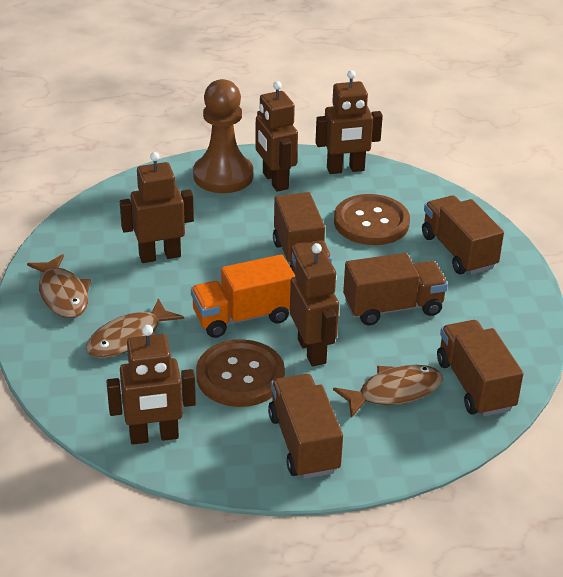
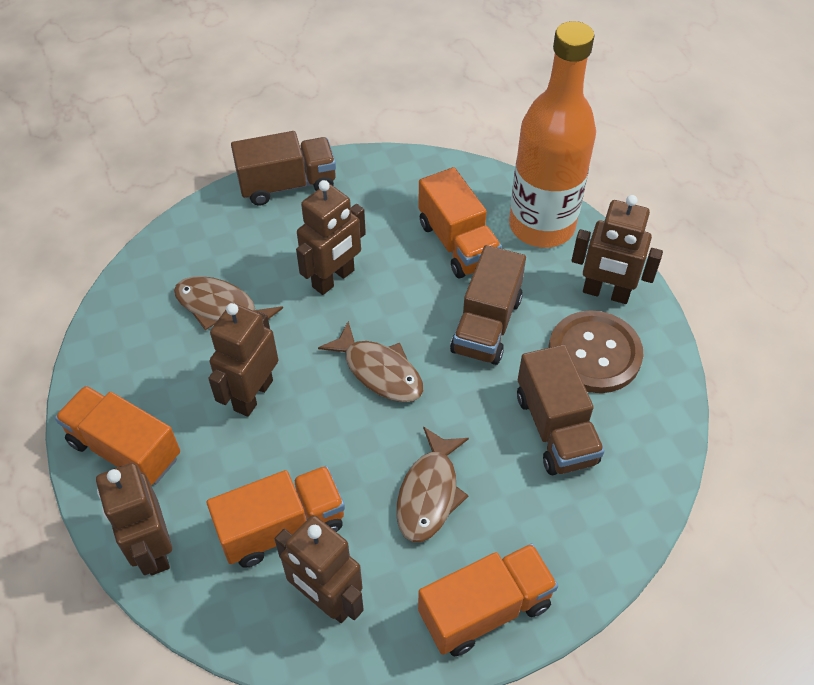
brown button: 2 -> 1
brown pawn: 1 -> 0
brown truck: 5 -> 3
orange bottle: 0 -> 1
orange truck: 1 -> 4

